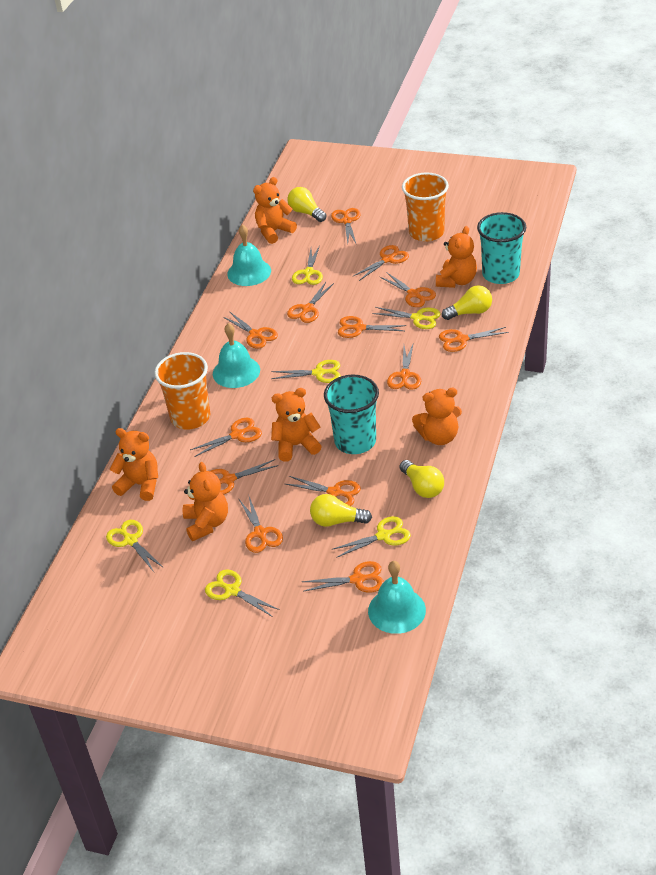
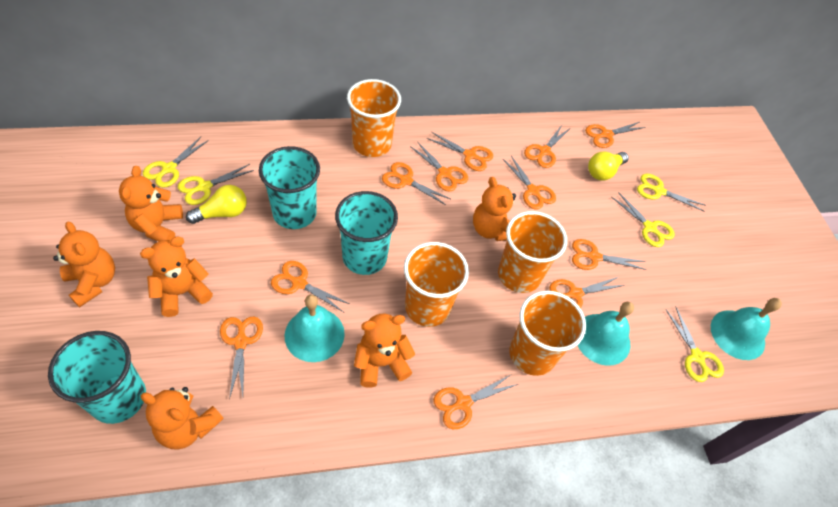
orange cup: 2 -> 4
orange scissors: 13 -> 11
turquoise cup: 2 -> 3
yellow light bulb: 4 -> 2
yellow scissors: 6 -> 5

